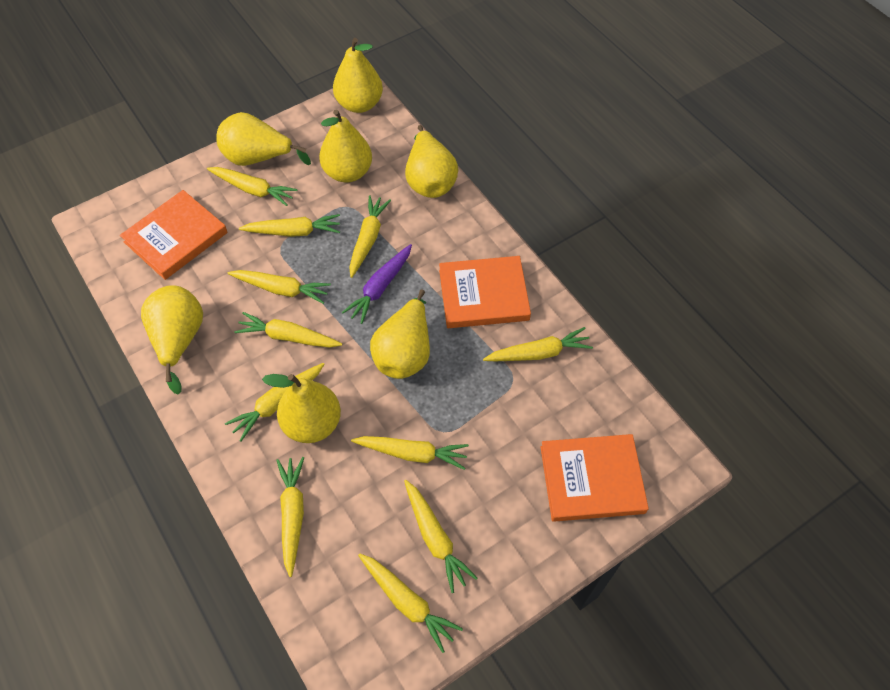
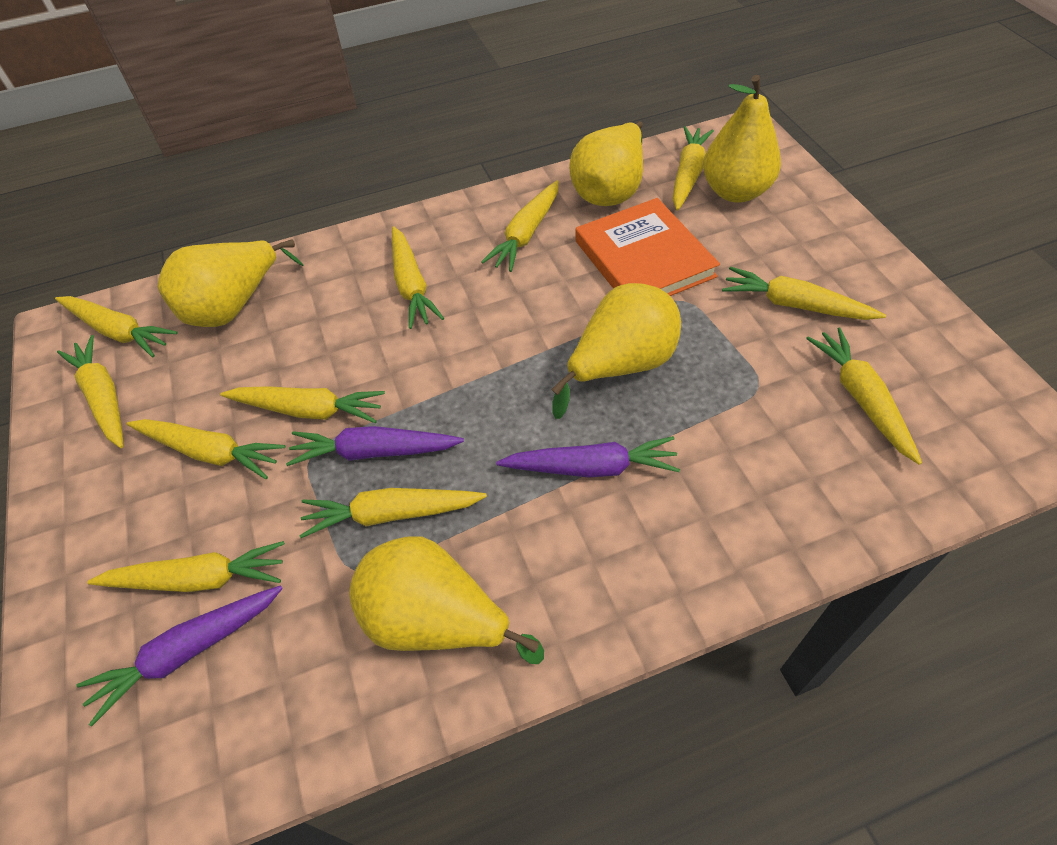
orange book: 3 -> 1
purple carrot: 1 -> 3
yellow pear: 7 -> 5

